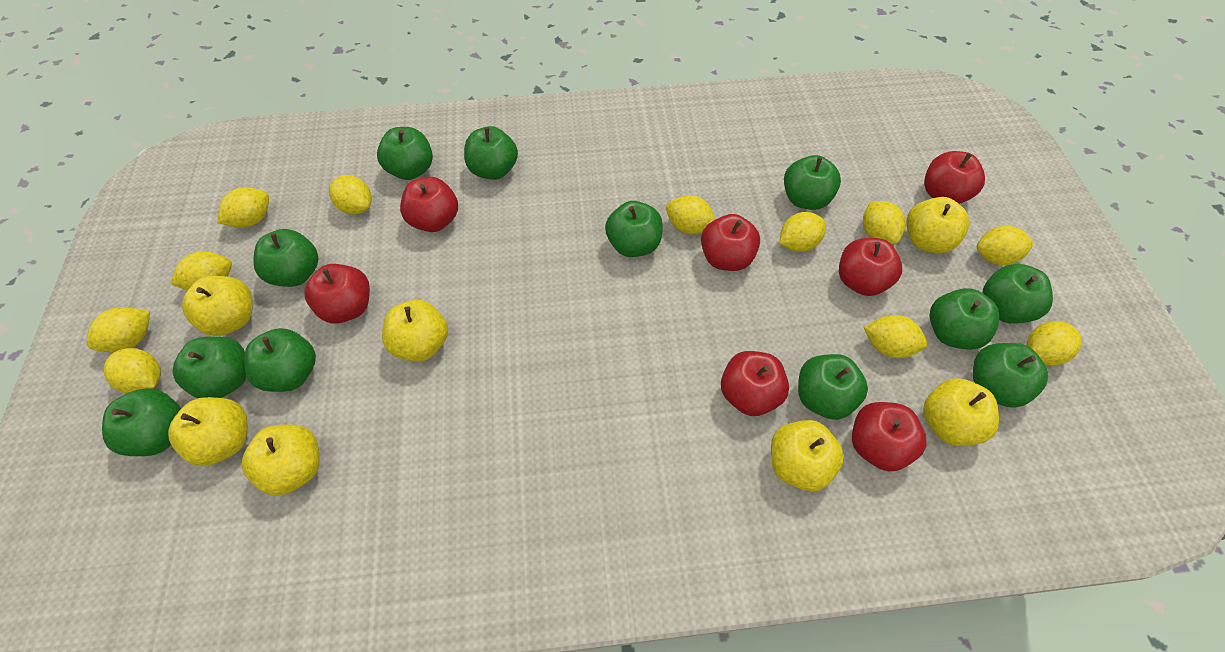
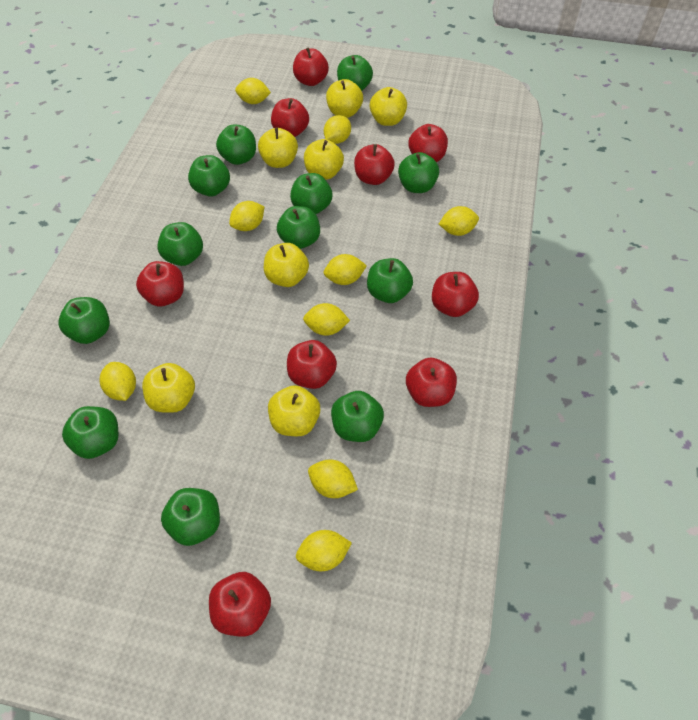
red apple: 7 -> 9
yellow lemon: 11 -> 9

